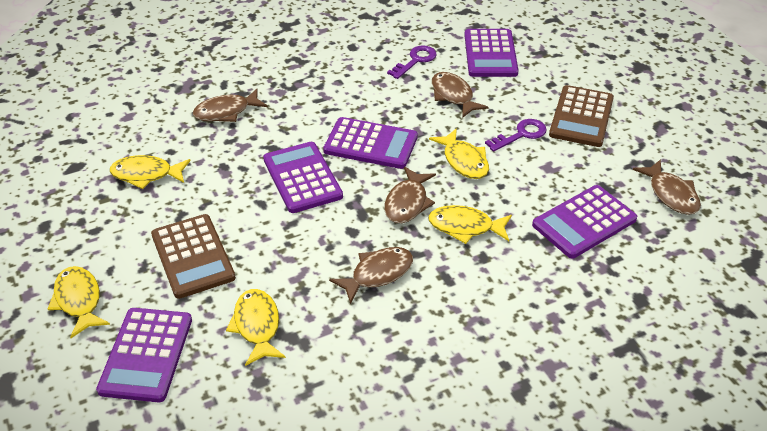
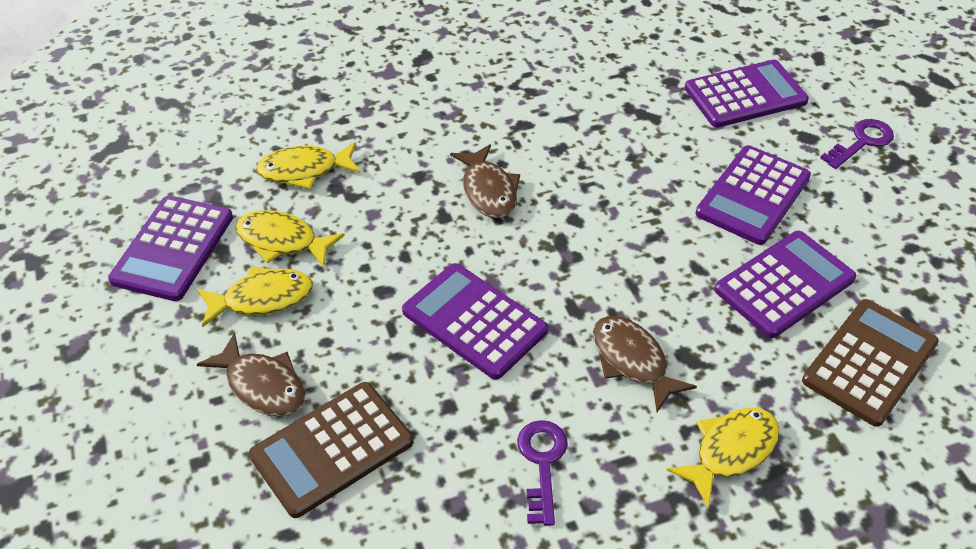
brown fish: 5 -> 3
yellow fish: 5 -> 4

